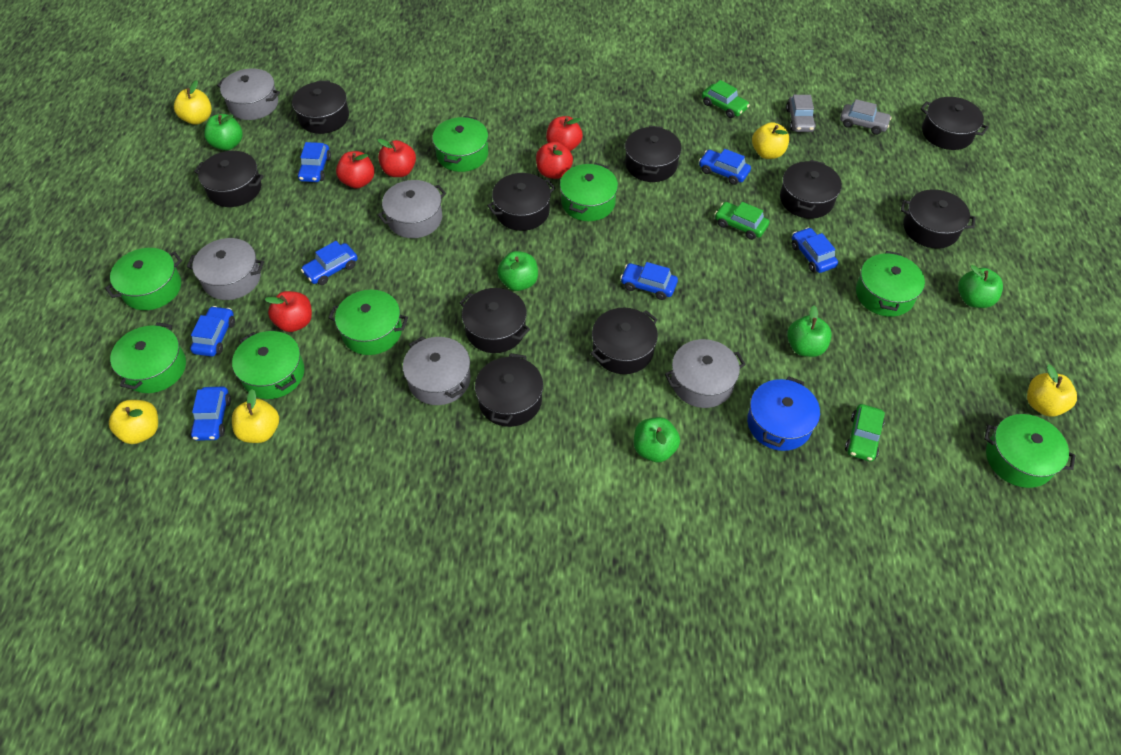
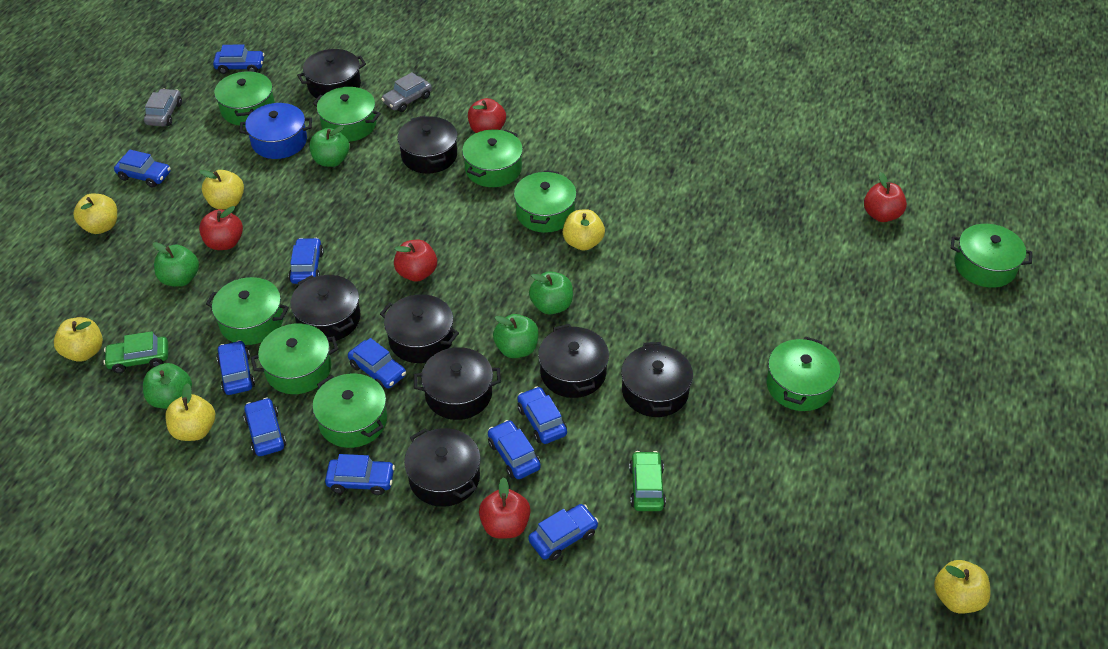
black pot: 10 -> 8
blue car: 7 -> 10
green car: 3 -> 2
green pot: 8 -> 9
grey pot: 5 -> 0
yellow apple: 5 -> 6

